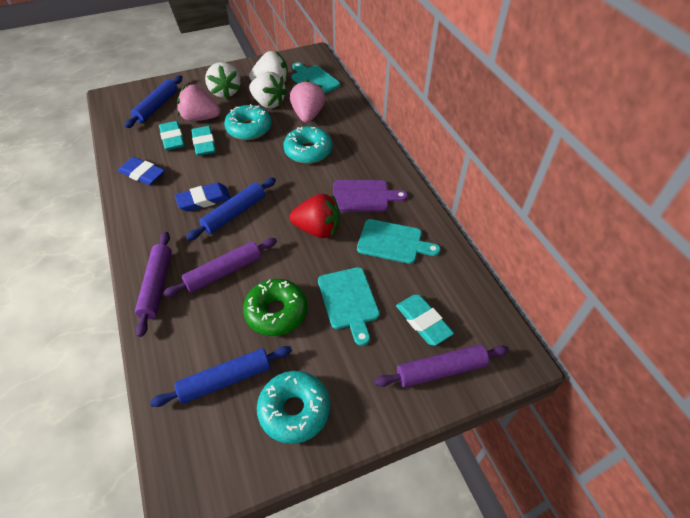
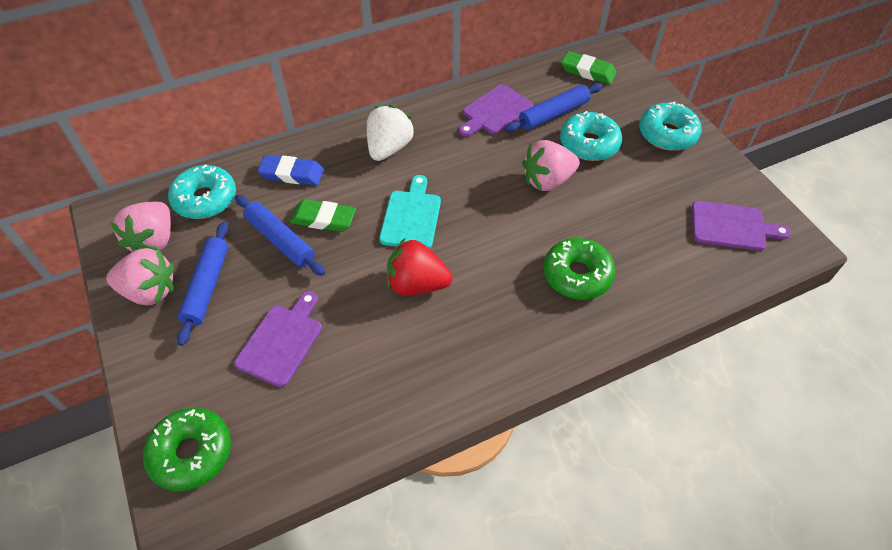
blue eraser: 2 -> 1
green donut: 1 -> 2
green eraser: 0 -> 2
pink strawberry: 2 -> 3
purple cutting board: 1 -> 3
purple rolling pin: 3 -> 0
turquoise cutting board: 3 -> 1
turquoise eraser: 3 -> 0
white strawberry: 3 -> 1

